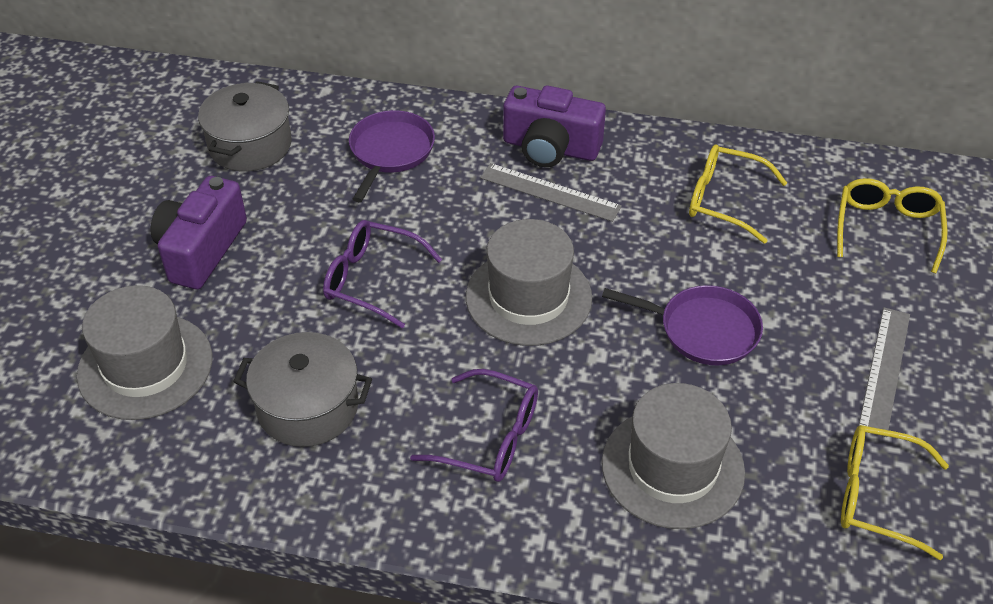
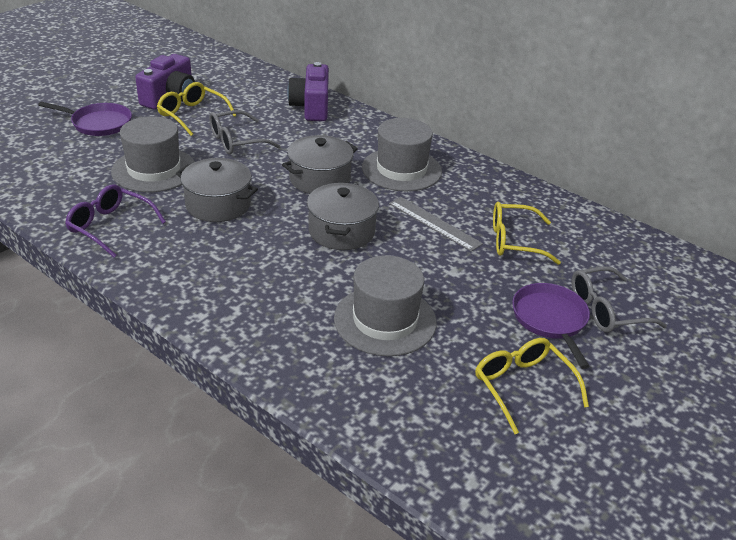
grey glasses: 0 -> 2
grey pot: 2 -> 3
grey ruler: 2 -> 1
purple glasses: 2 -> 1

